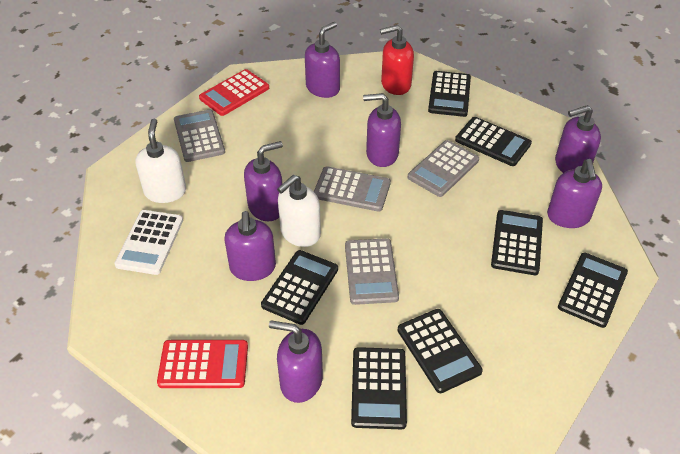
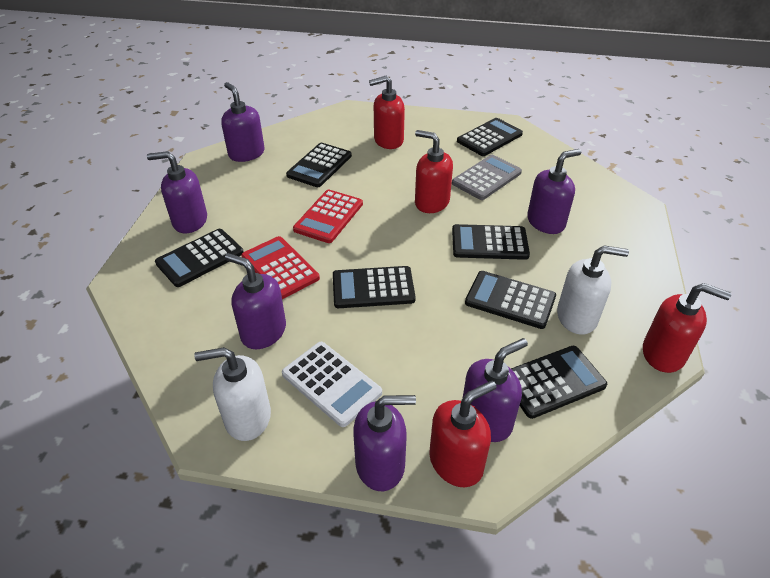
grey calculator: 4 -> 1
purple soap dispenser: 7 -> 6
red soap dispenser: 1 -> 4

